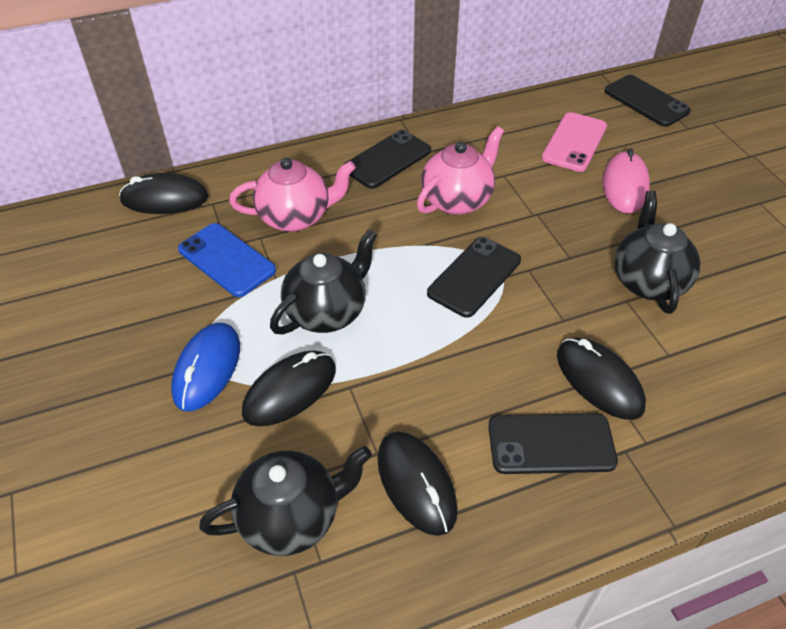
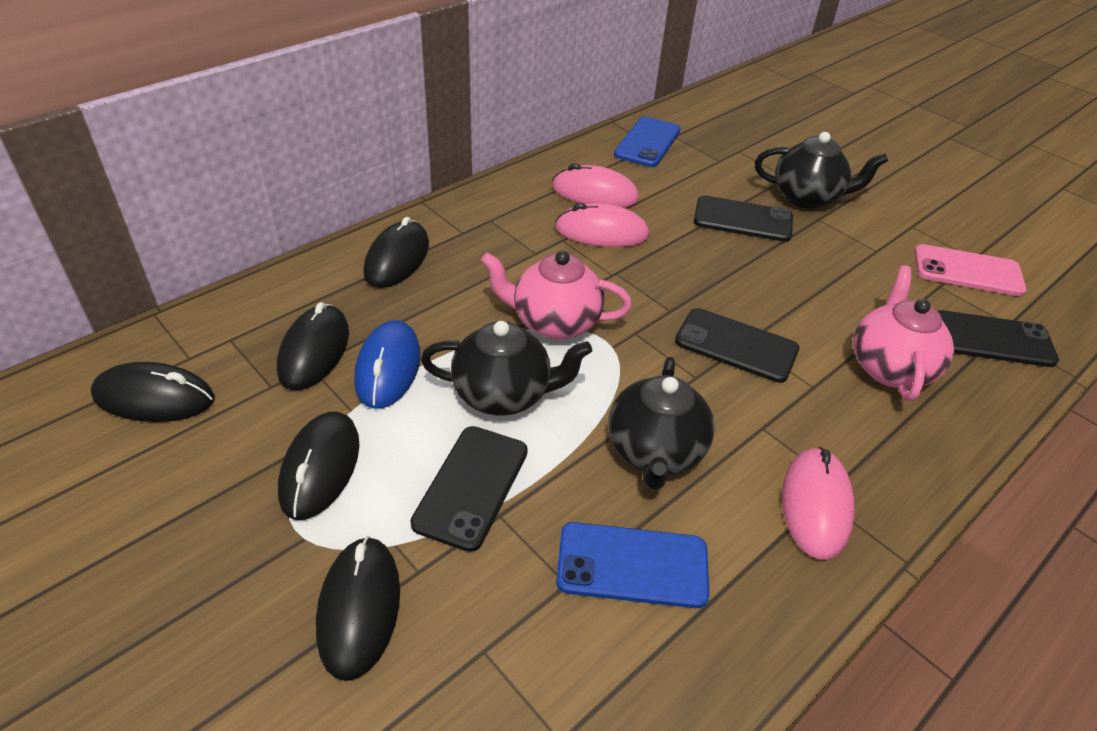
black mouse: 4 -> 5
blue phone: 1 -> 2
pink mouse: 1 -> 3

